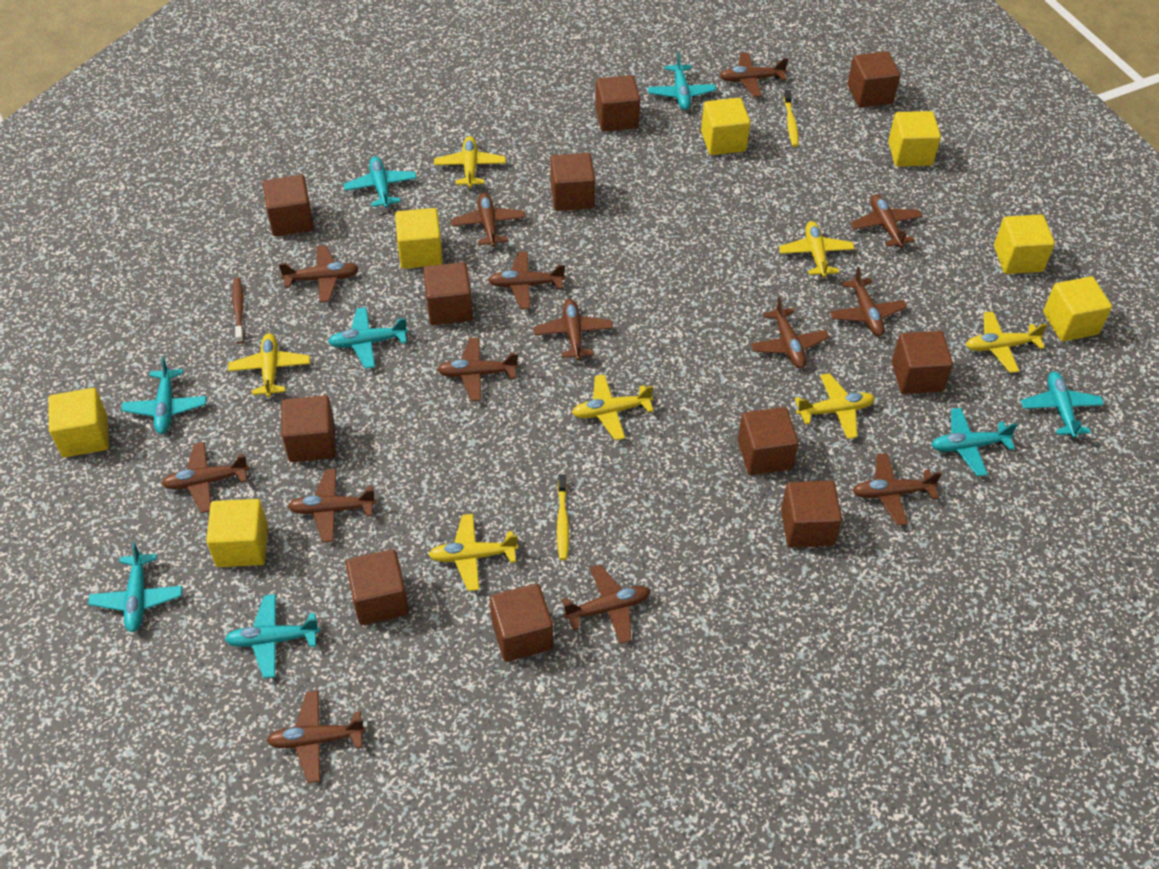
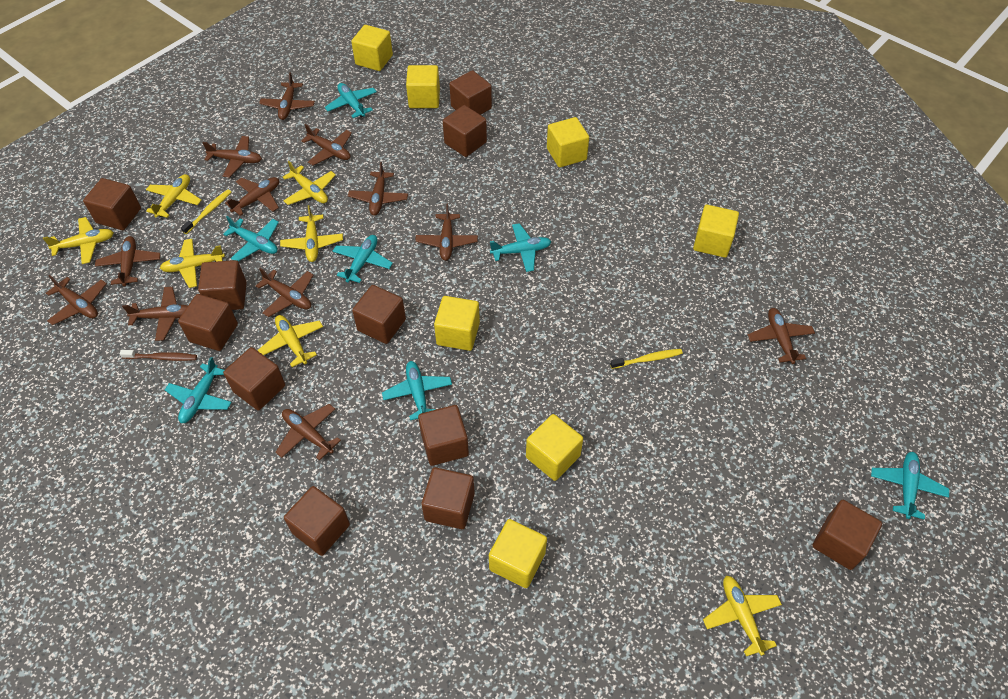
brown plane: 14 -> 12
turquoise plane: 8 -> 7

